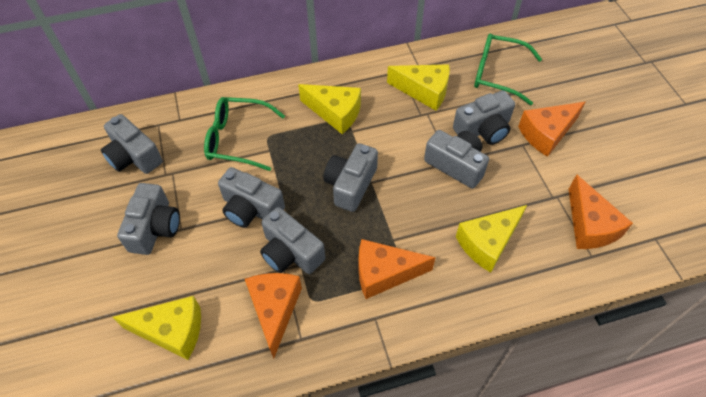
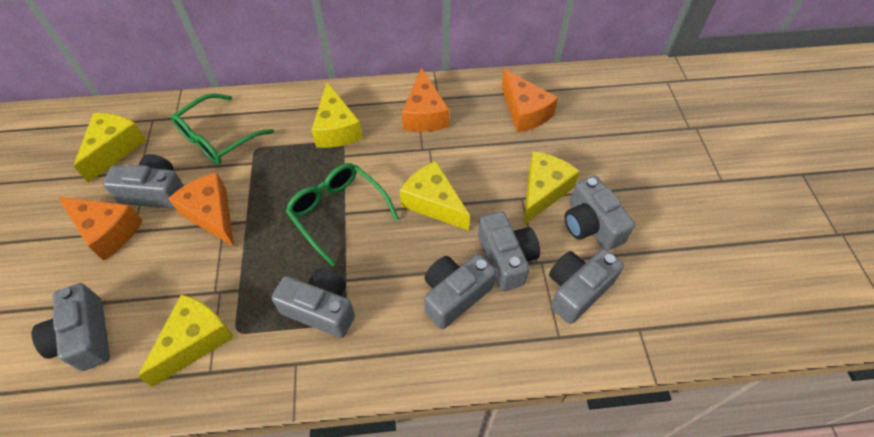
yellow cheese: 4 -> 5

